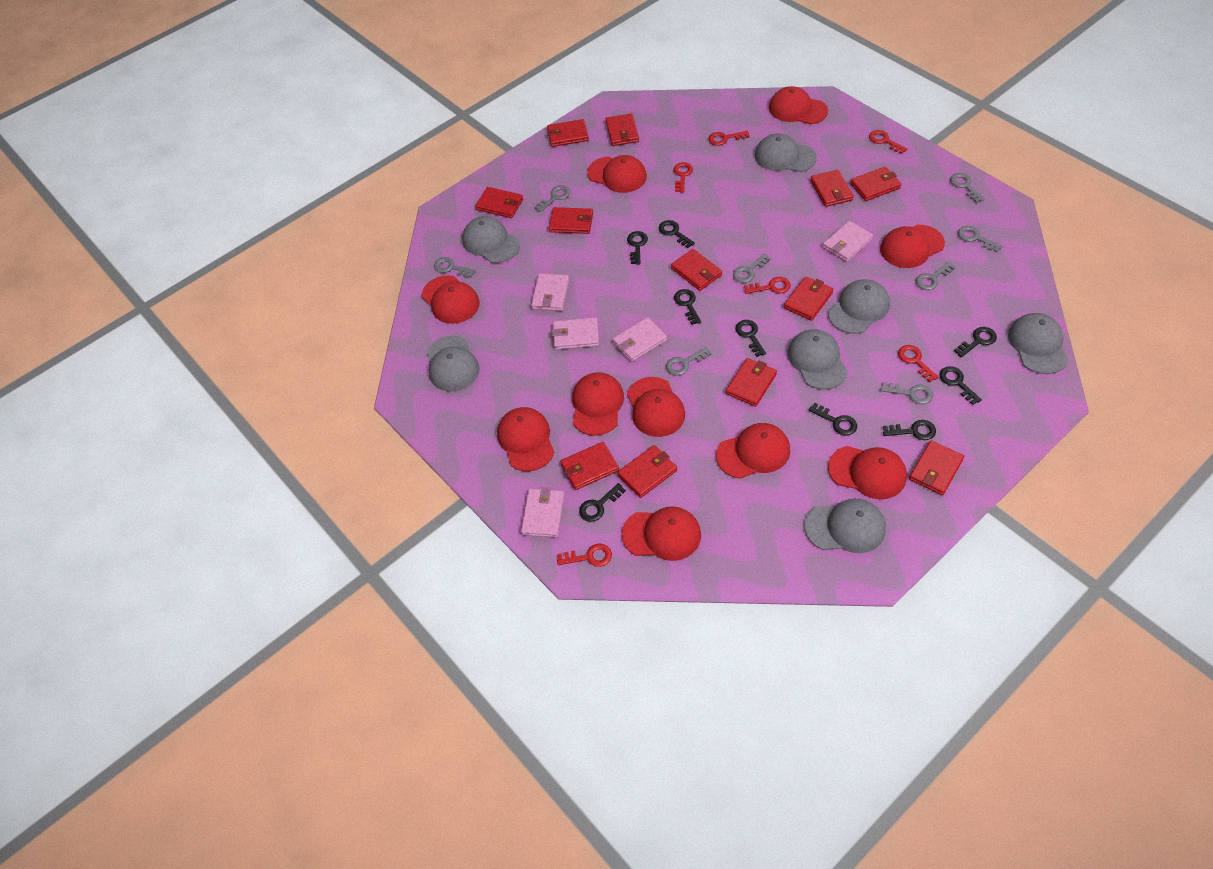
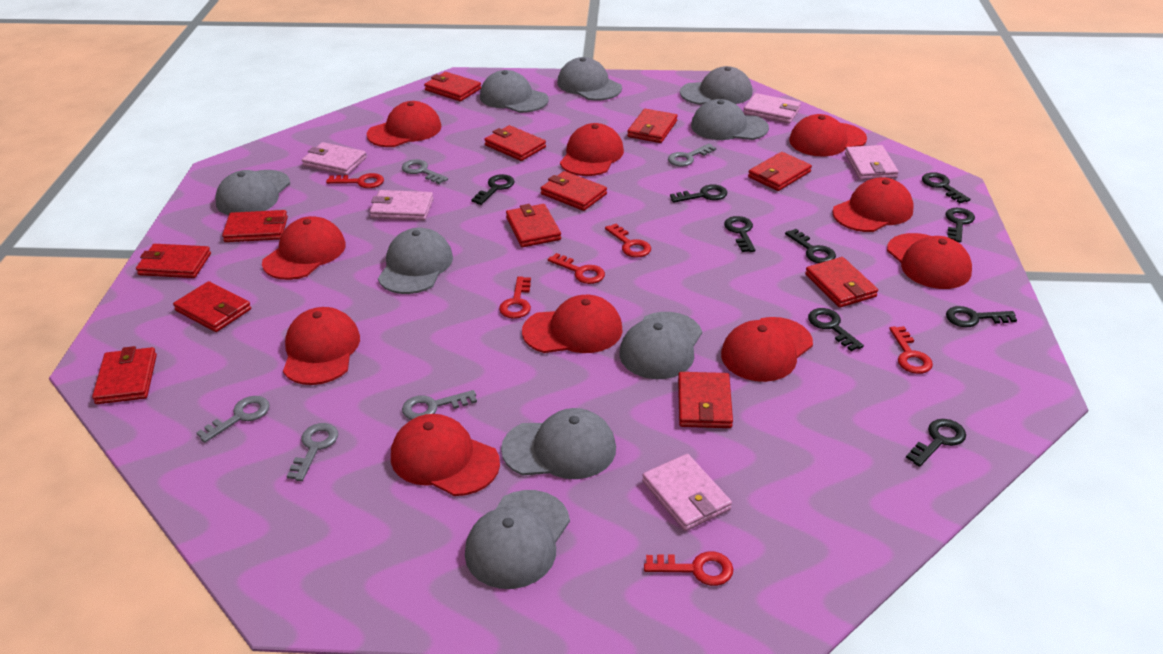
grey cap: 7 -> 9
grey key: 8 -> 5

